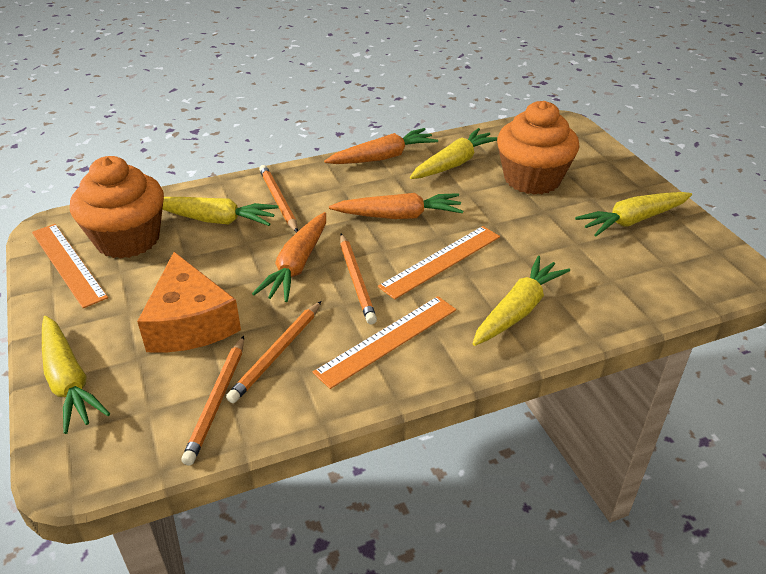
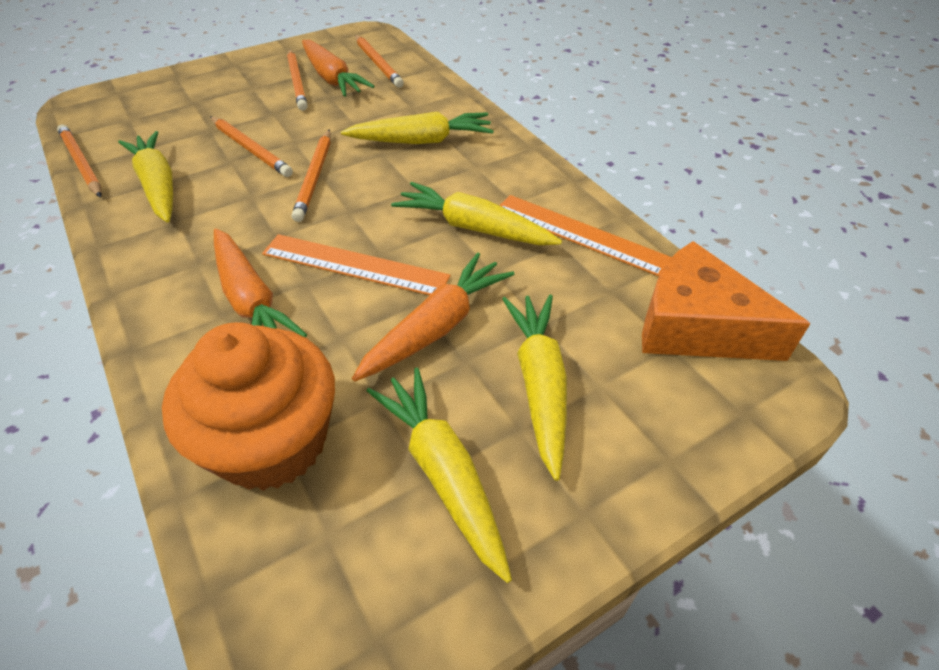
orange cupcake: 2 -> 1
orange pencil: 4 -> 5
orange ruler: 3 -> 2

